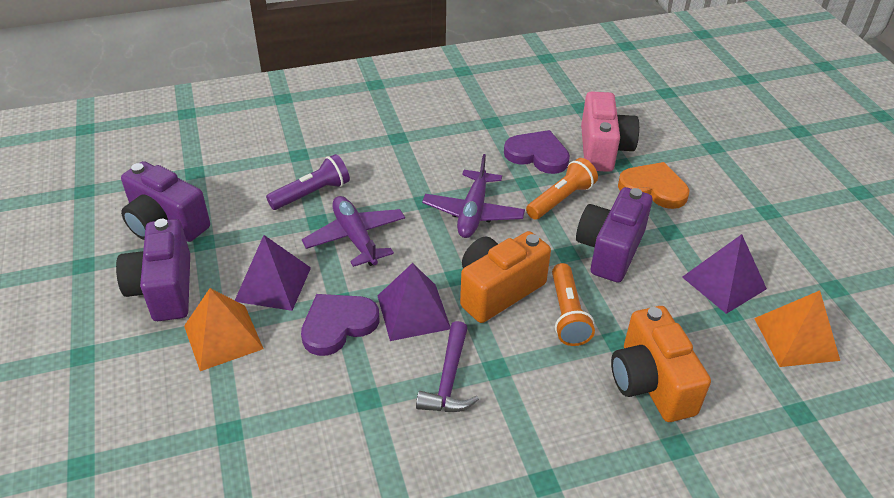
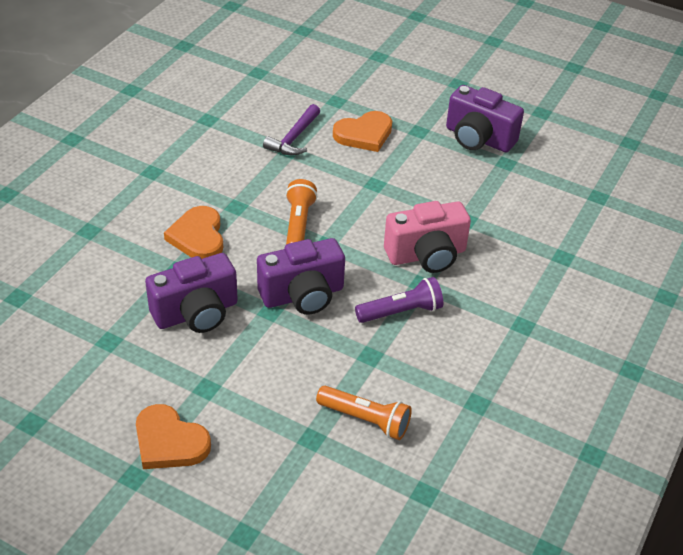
orange camera: 2 -> 0
orange heart: 1 -> 3
orange pyramid: 2 -> 0
purple heart: 2 -> 0
purple plane: 2 -> 0
purple pyramid: 3 -> 0

